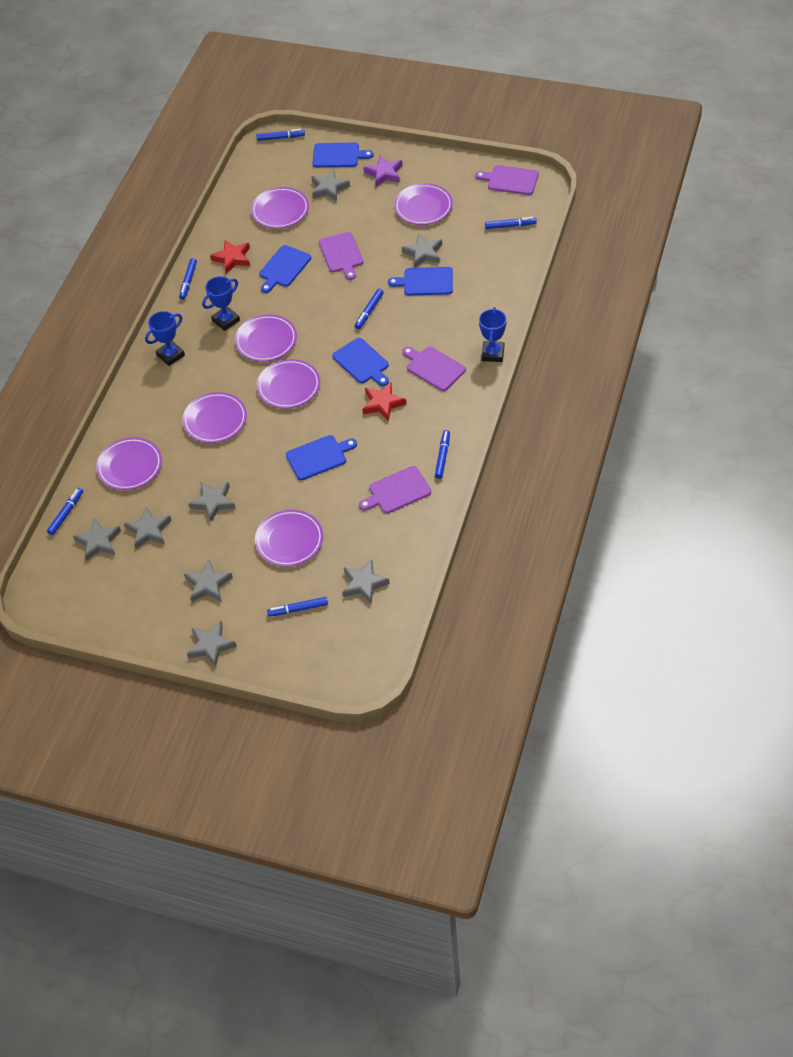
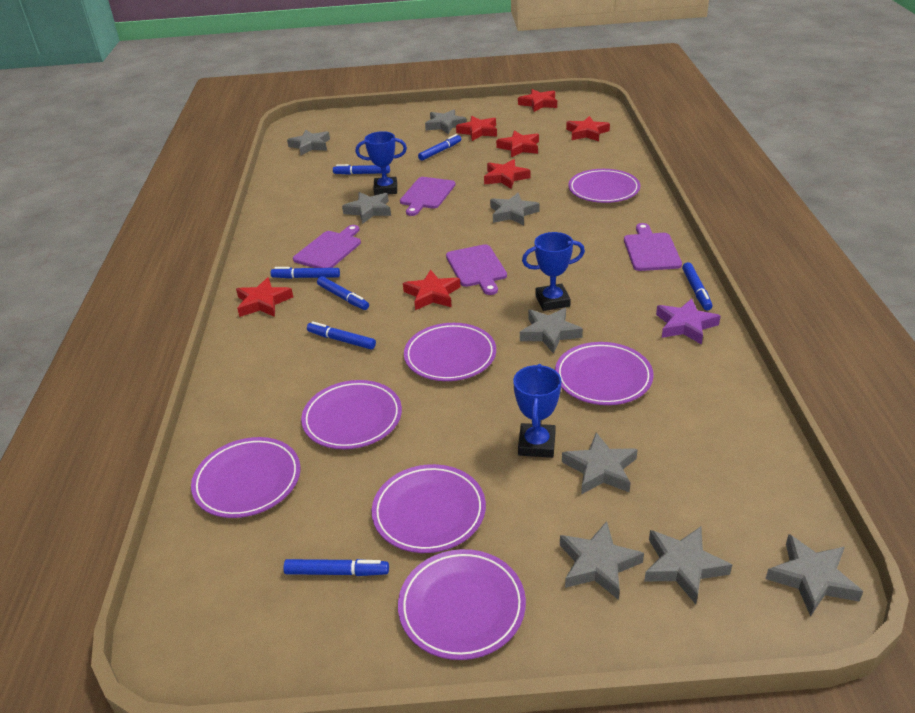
blue cutting board: 5 -> 0
grey star: 8 -> 9
red star: 2 -> 7

